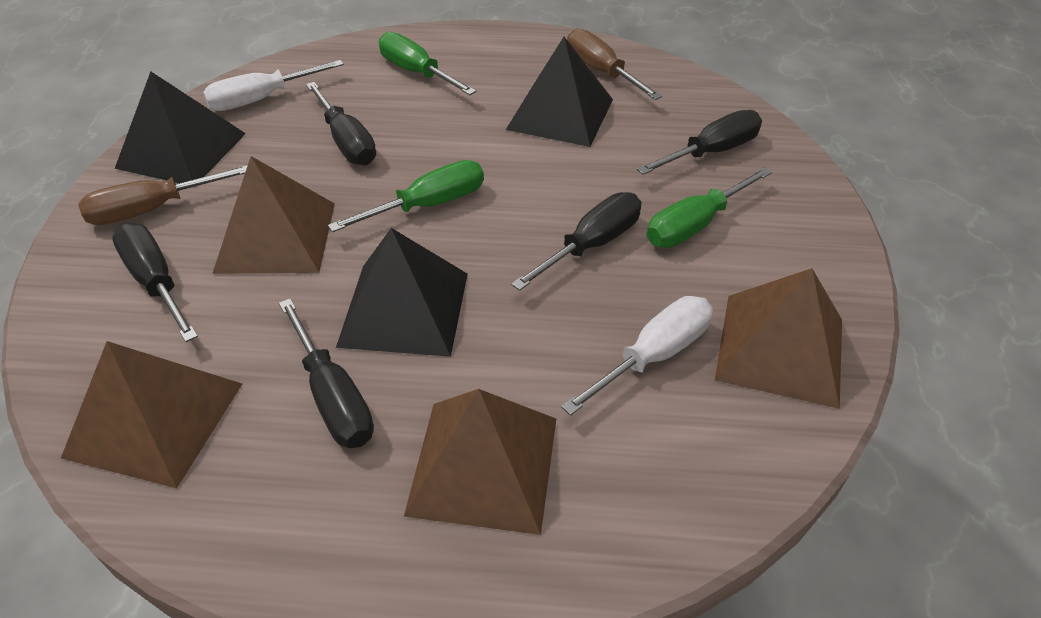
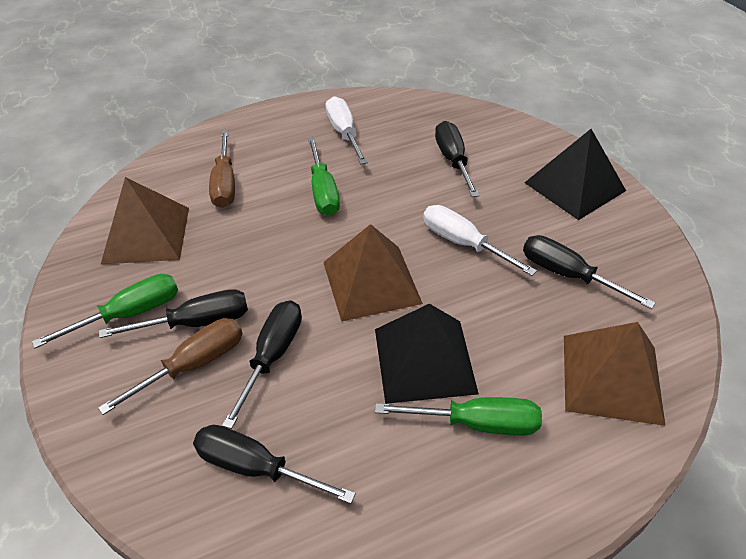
black pyramid: 3 -> 2
brown pyramid: 4 -> 3

